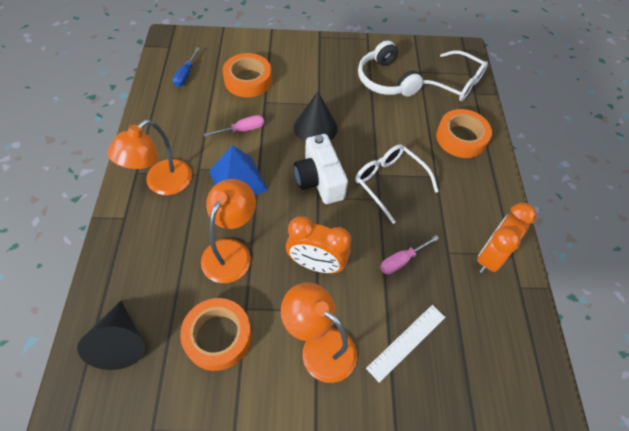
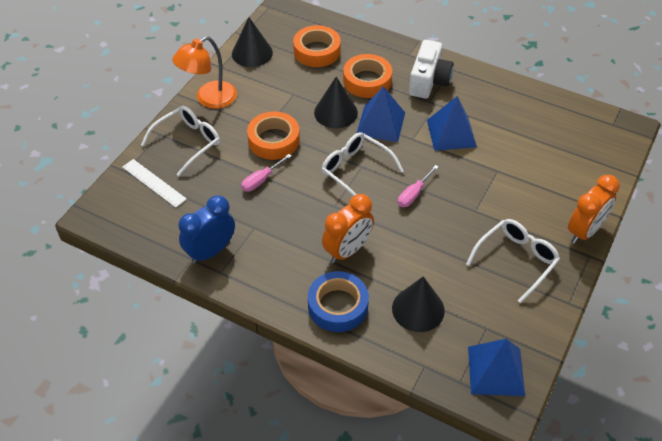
black cone: 2 -> 3
blue clock: 0 -> 1
blue pyramid: 1 -> 3
blue screwdriver: 1 -> 0
blue tape: 0 -> 1
orange lamp: 3 -> 1
white glasses: 2 -> 3
white headphones: 1 -> 0

